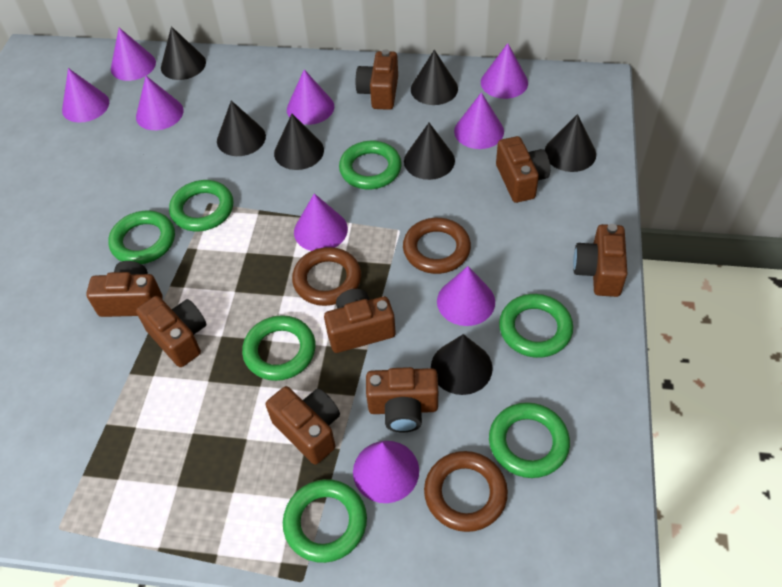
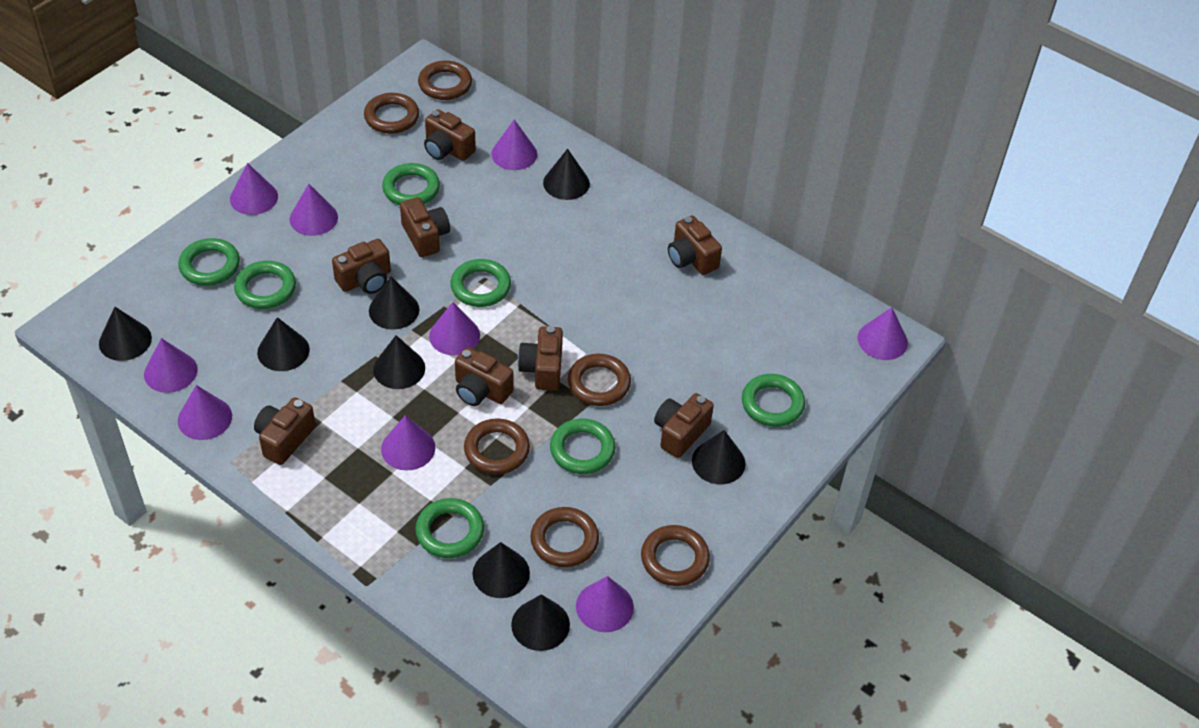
black cone: 7 -> 8
brown ring: 3 -> 6

